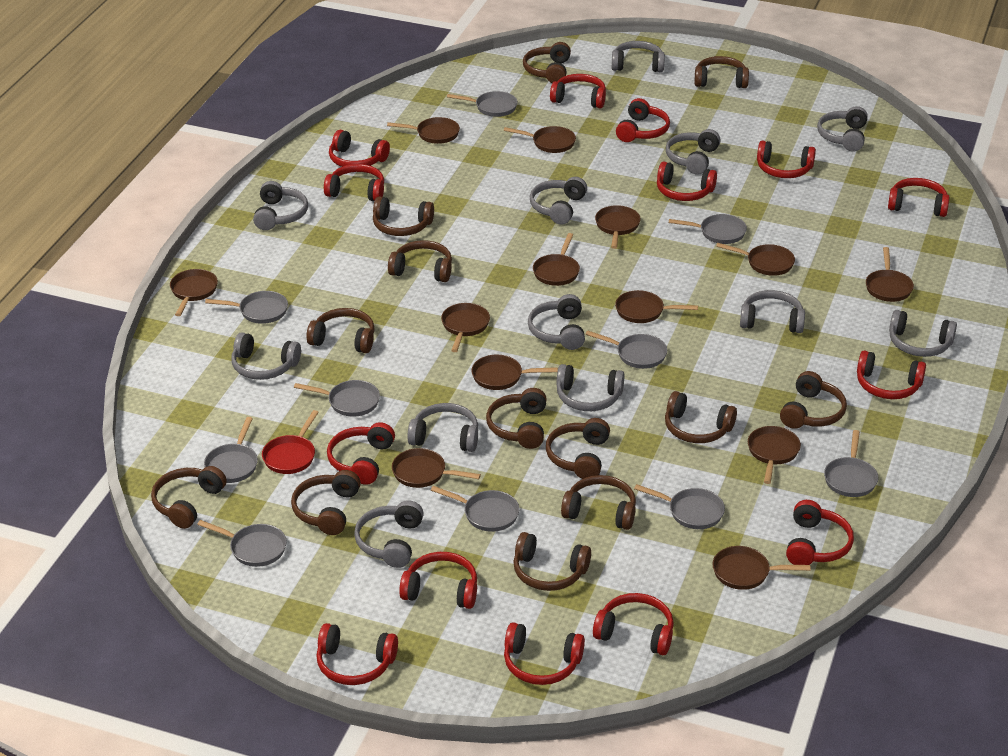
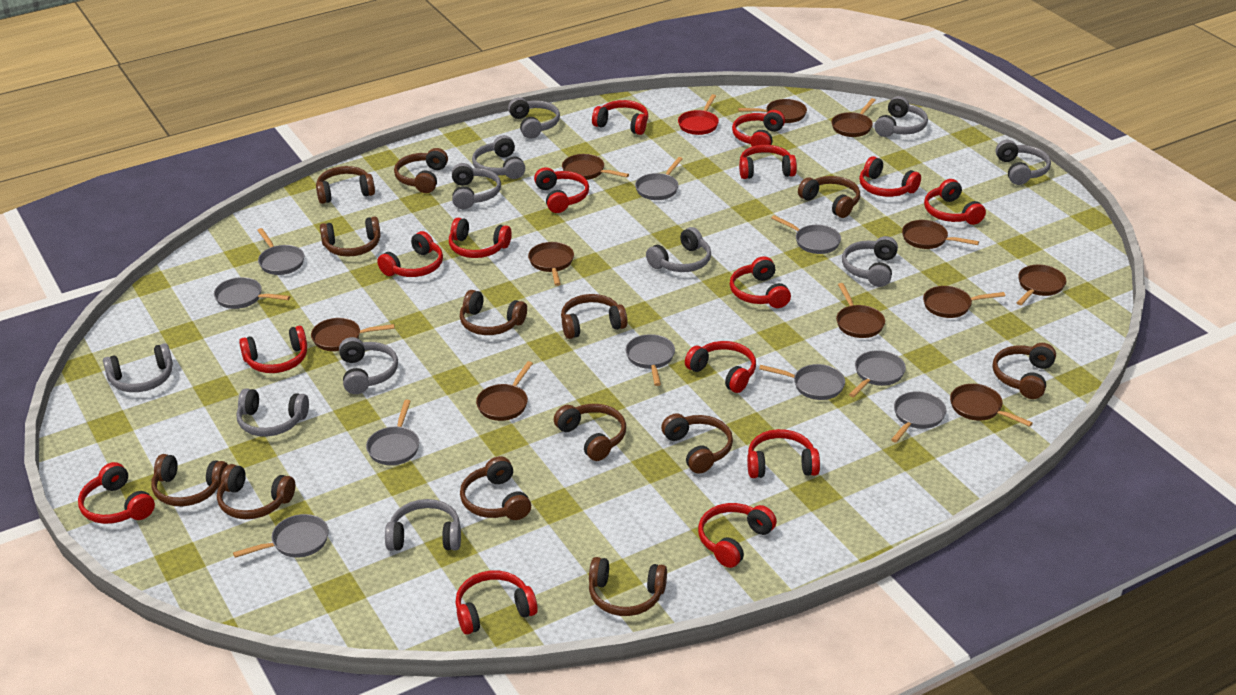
brown pan: 13 -> 11
grey headphones: 12 -> 11
red headphones: 14 -> 15

